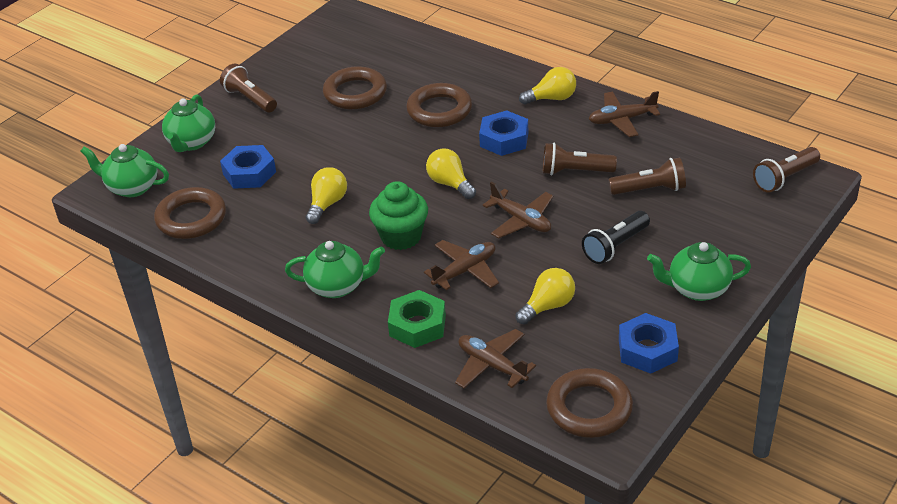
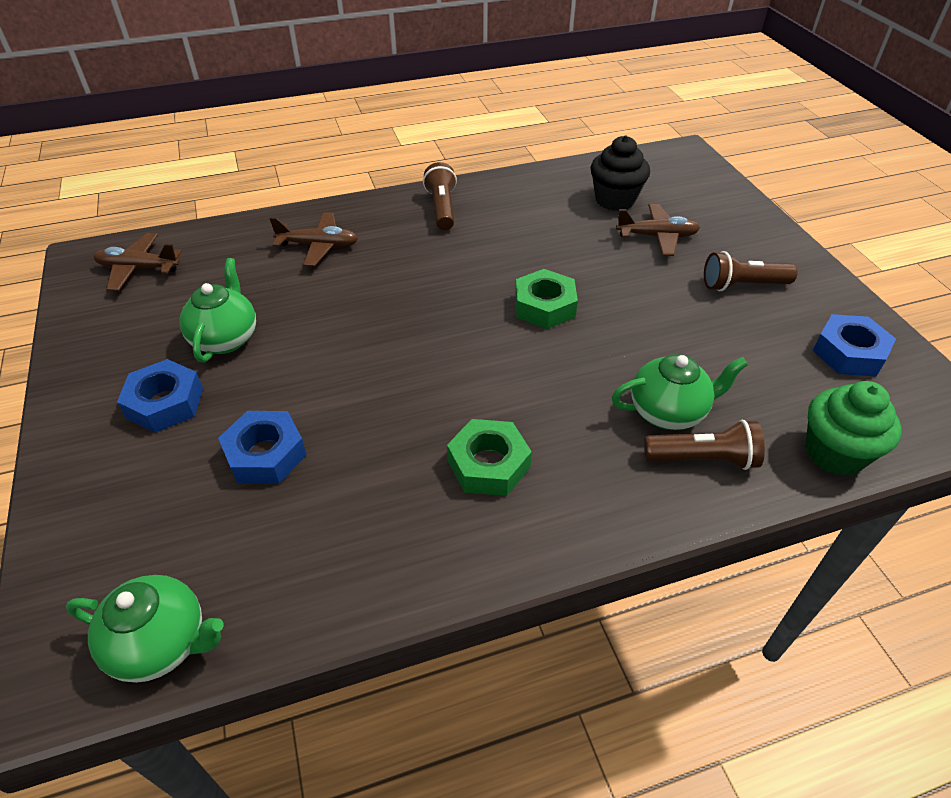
black cupcake: 0 -> 1
black flashlight: 1 -> 0
brown flashlight: 4 -> 3
brown plane: 4 -> 3
brown ring: 4 -> 0
green nut: 1 -> 2
green teapot: 4 -> 3
yellow light bulb: 4 -> 0

